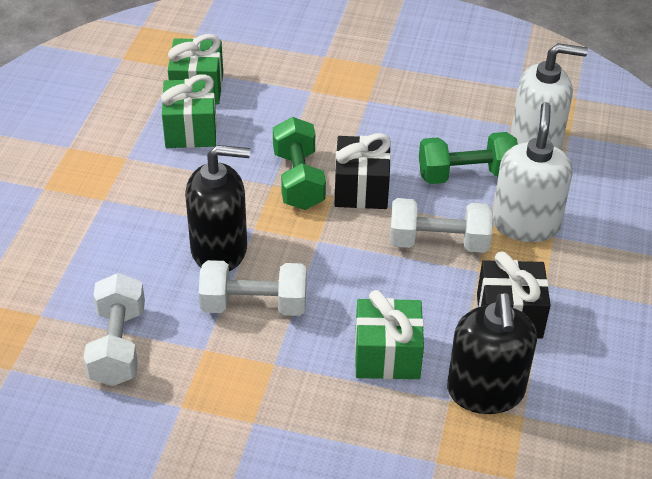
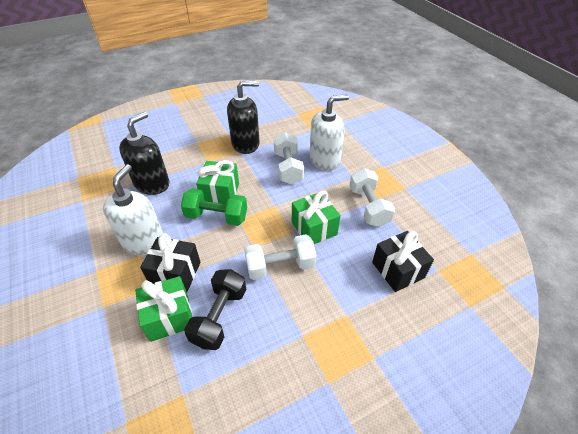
black dumbbell: 0 -> 1
green dumbbell: 2 -> 1

